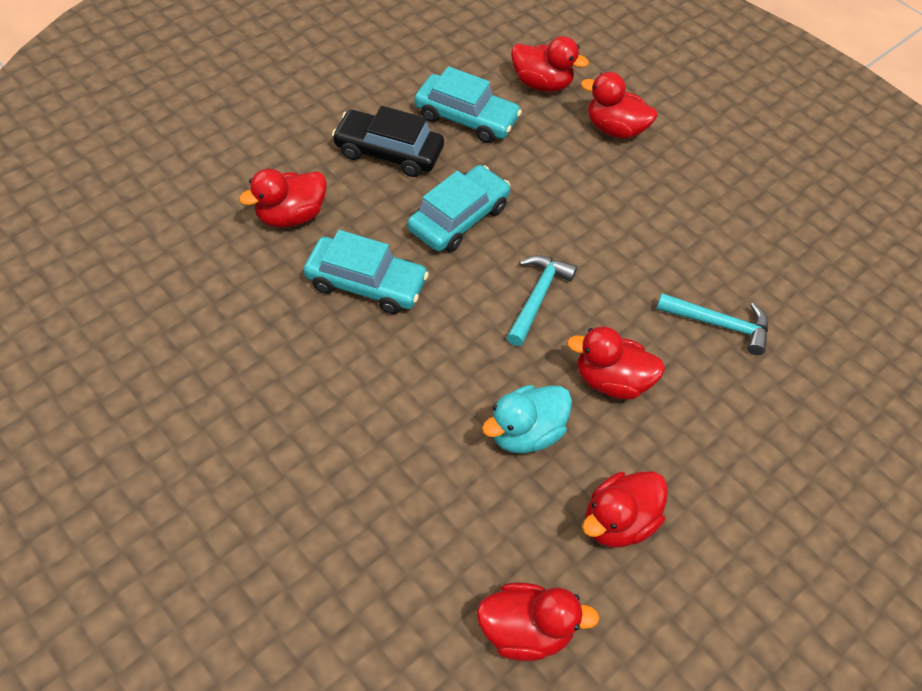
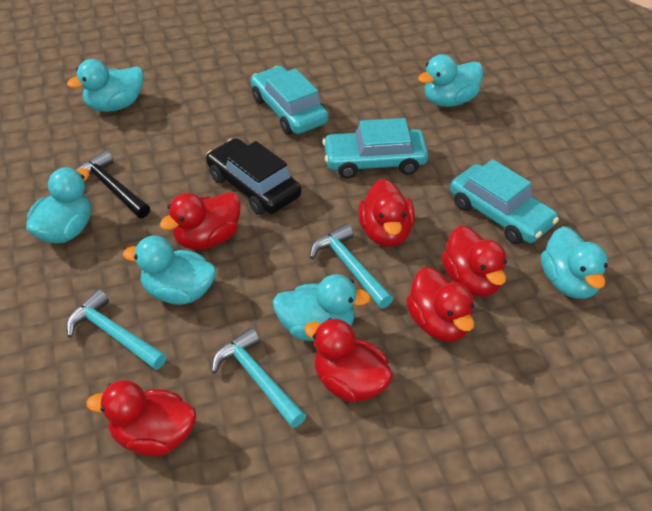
black hammer: 0 -> 1
turquoise duck: 1 -> 6
turquoise hammer: 2 -> 3

